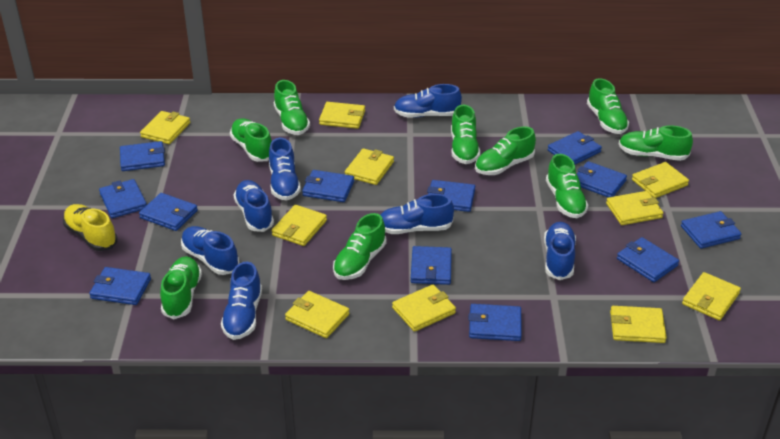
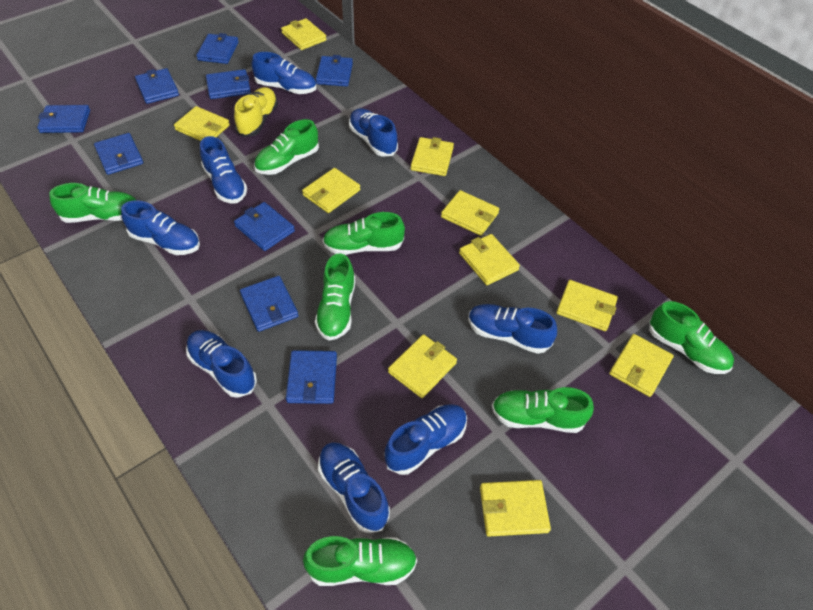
blue shoe: 7 -> 8
blue wallet: 12 -> 9
green shoe: 9 -> 7

